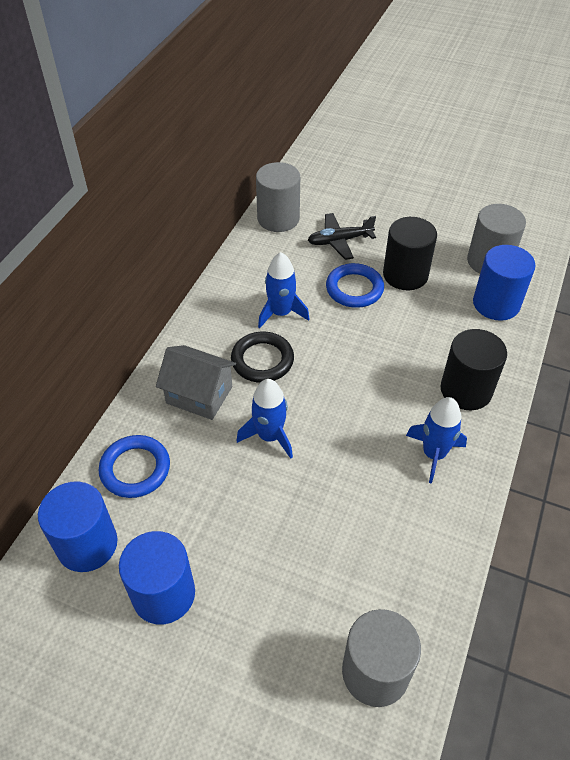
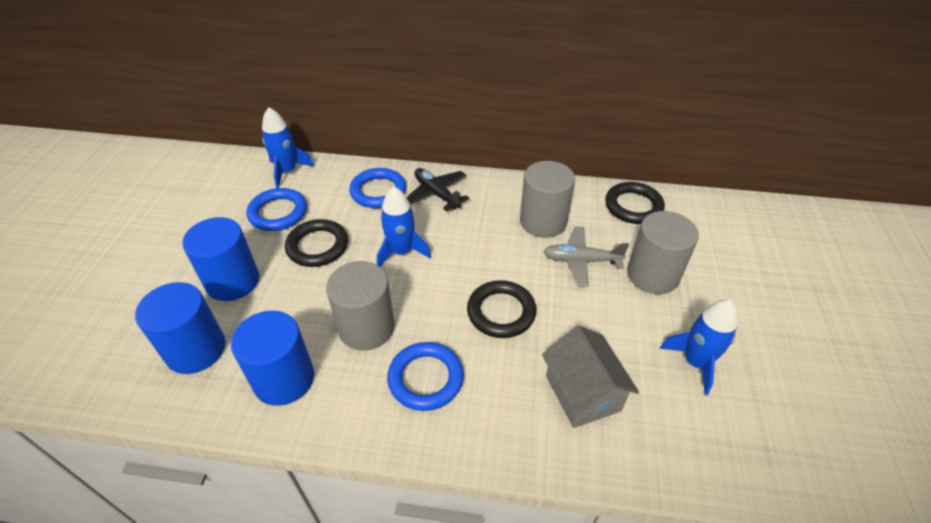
black cylinder: 2 -> 0
black ring: 1 -> 3
blue ring: 2 -> 3
grey plane: 0 -> 1

